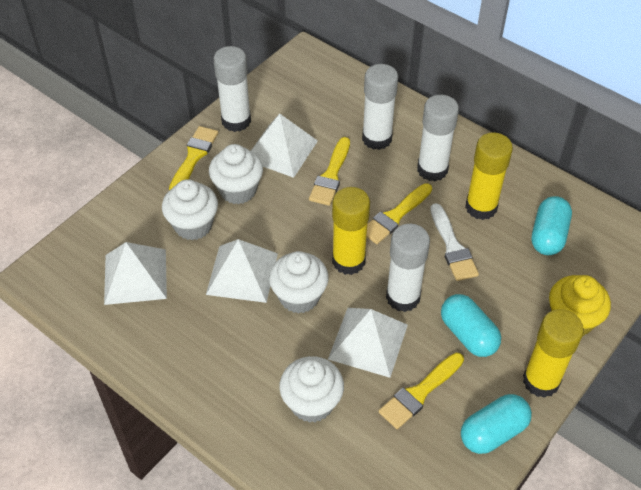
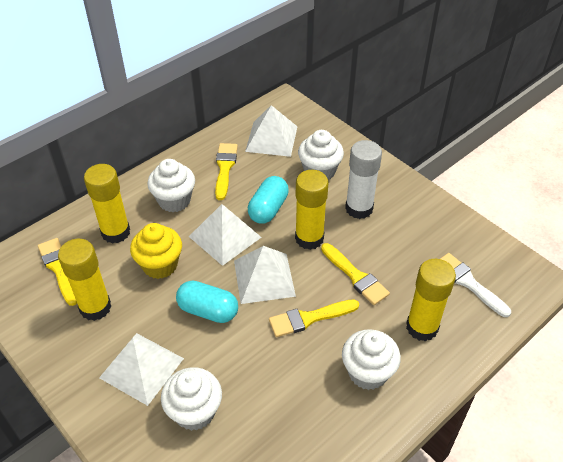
turquoise capsule: 3 -> 2
white glue stick: 4 -> 1
yellow glue stick: 3 -> 4

